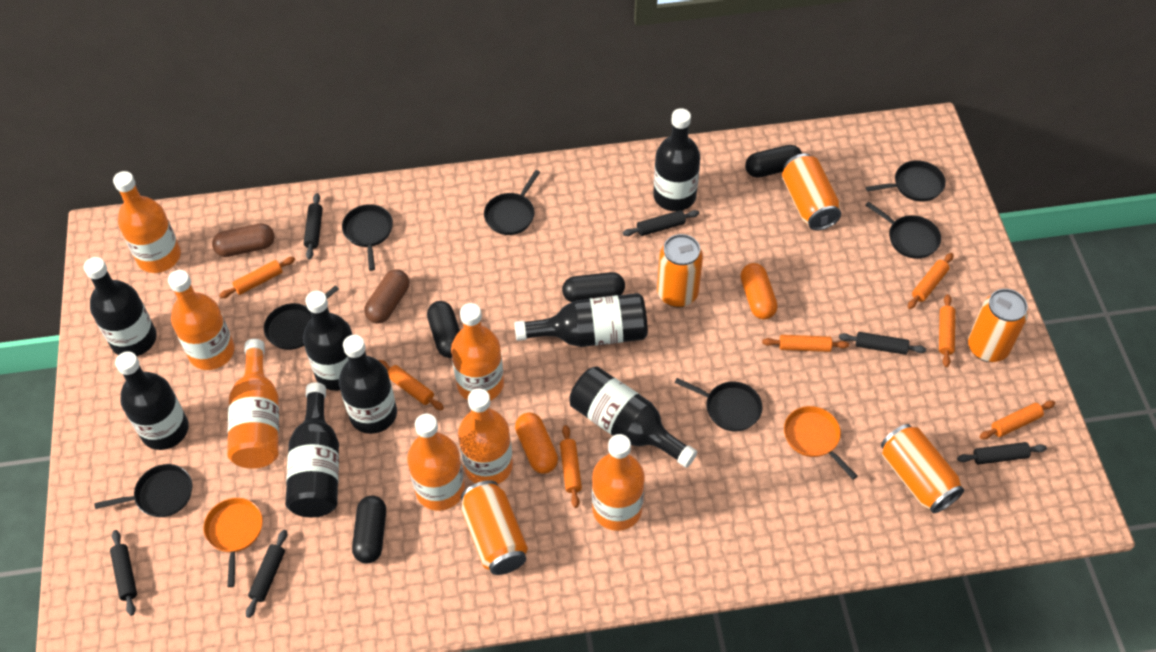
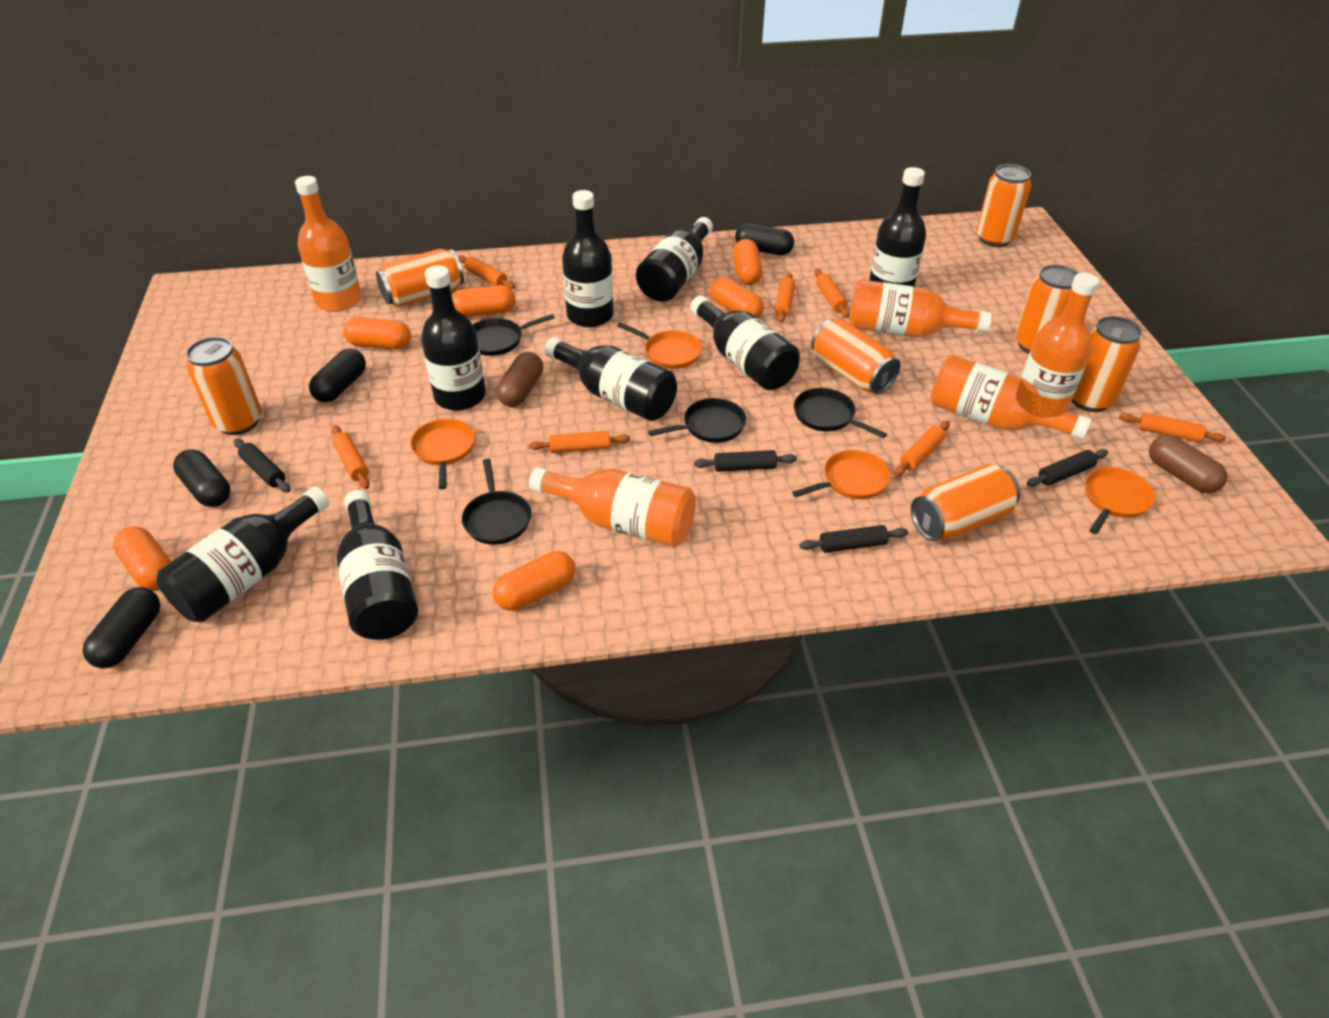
black pan: 7 -> 4
black rolling pin: 6 -> 4
orange bottle: 7 -> 5
orange can: 5 -> 7
orange capsule: 2 -> 6
orange pan: 2 -> 4

